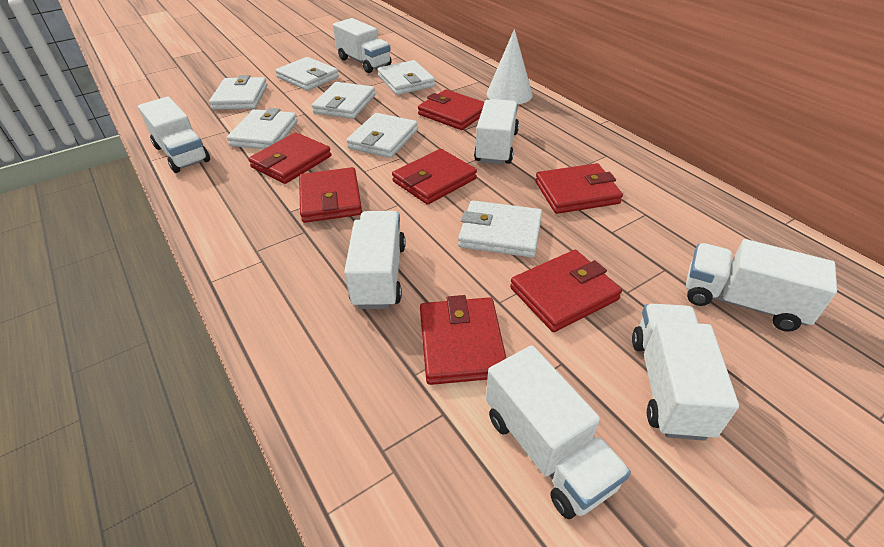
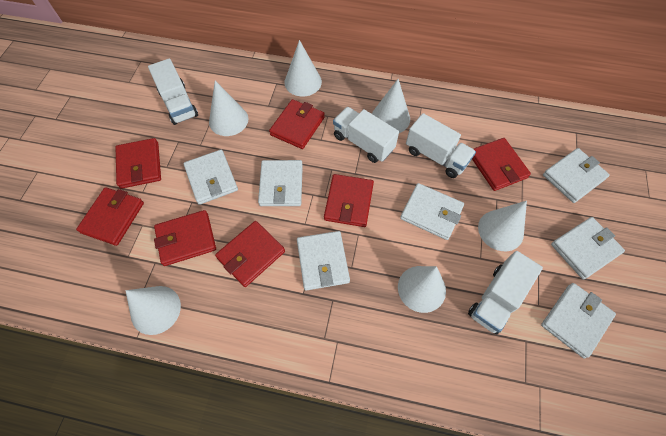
white cone: 1 -> 6
white truck: 7 -> 4

